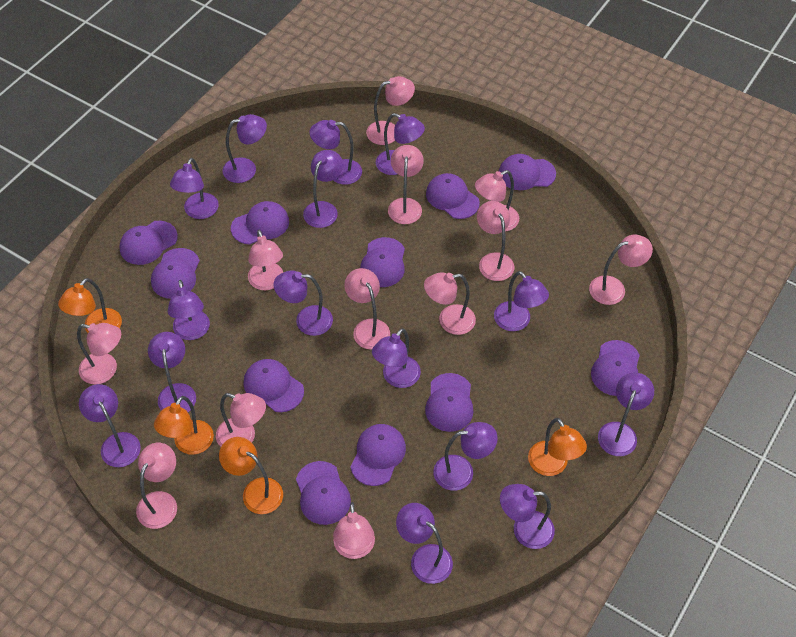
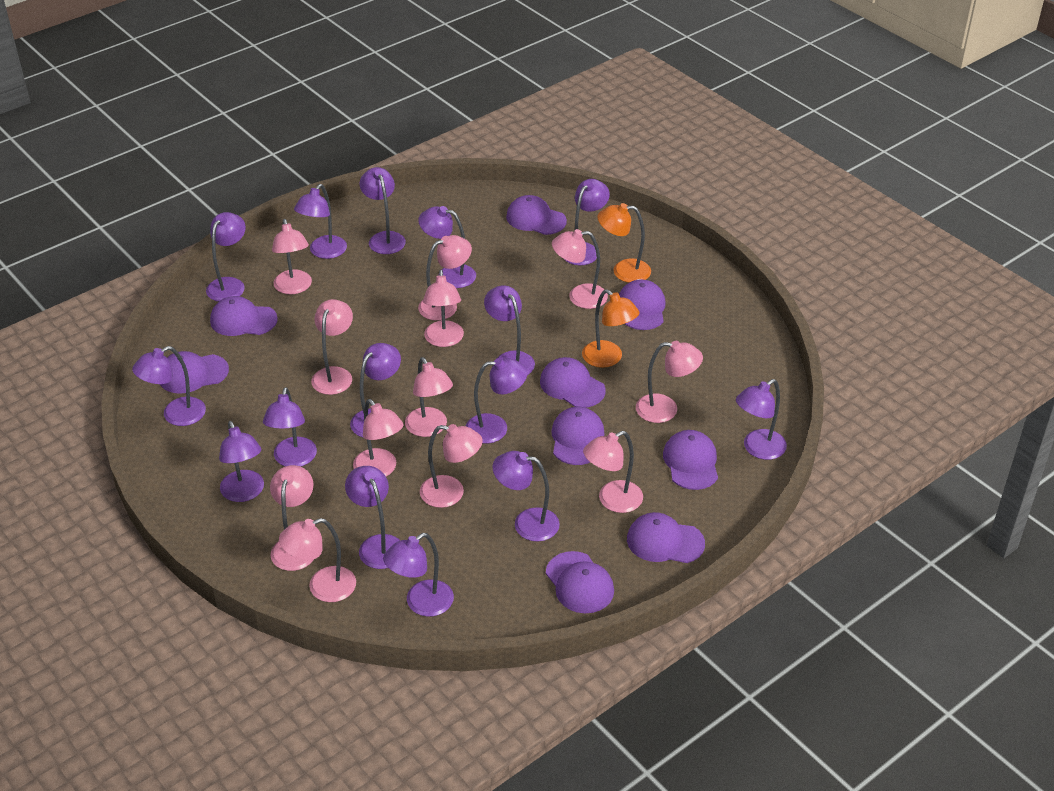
orange lamp: 4 -> 2
purple cap: 11 -> 9

